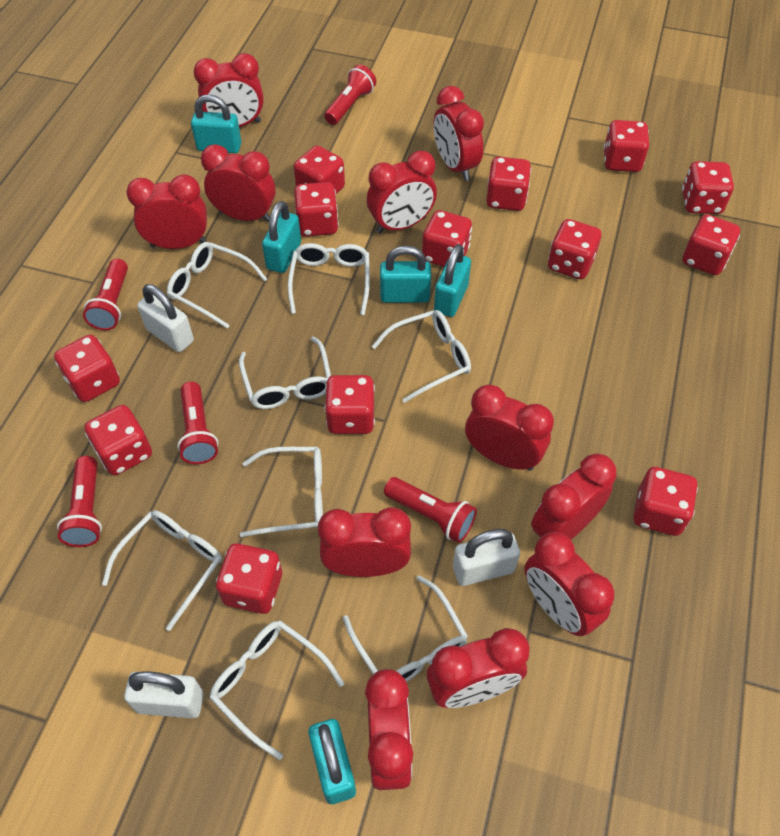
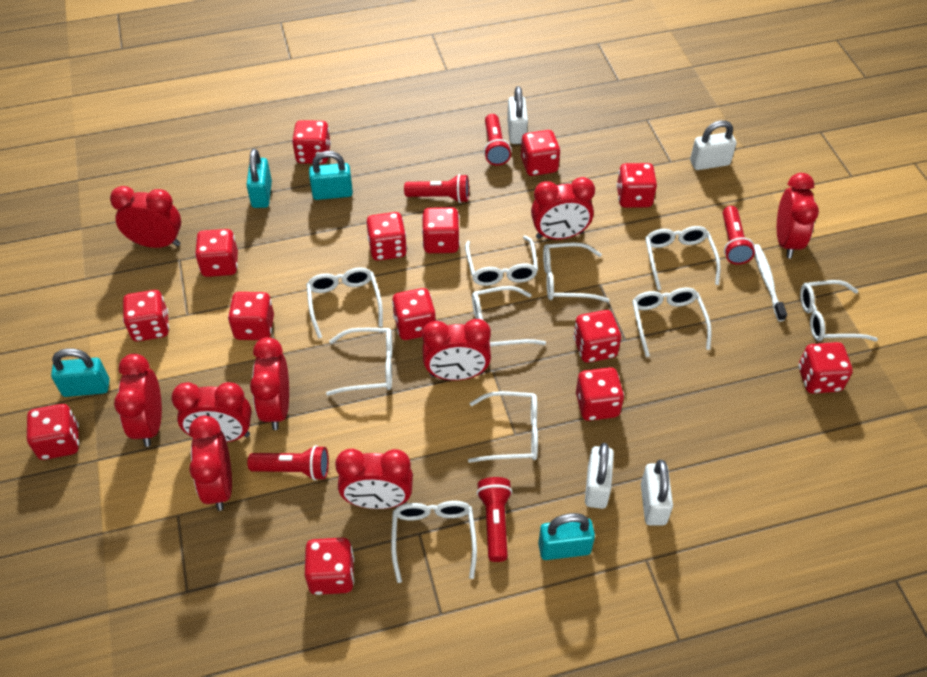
red clock: 11 -> 9
red dice: 13 -> 14
turquoise padlock: 5 -> 4
white glasses: 8 -> 10
white padlock: 3 -> 4
white toothbrush: 0 -> 1

